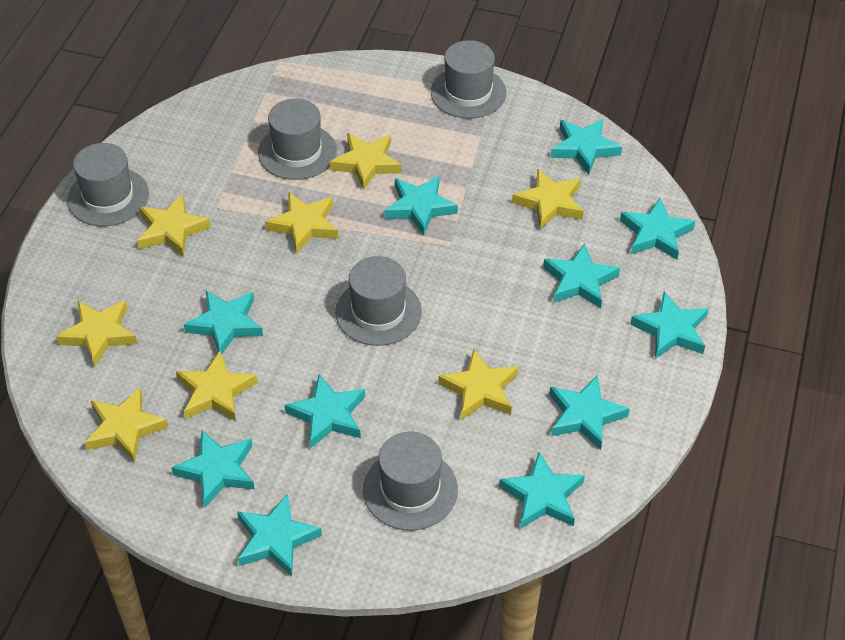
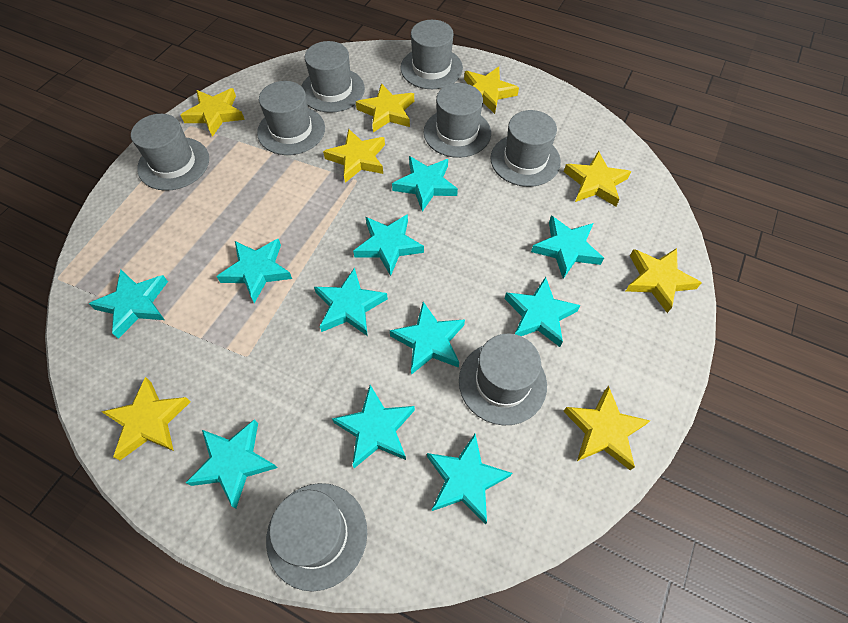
grey hat: 5 -> 8

